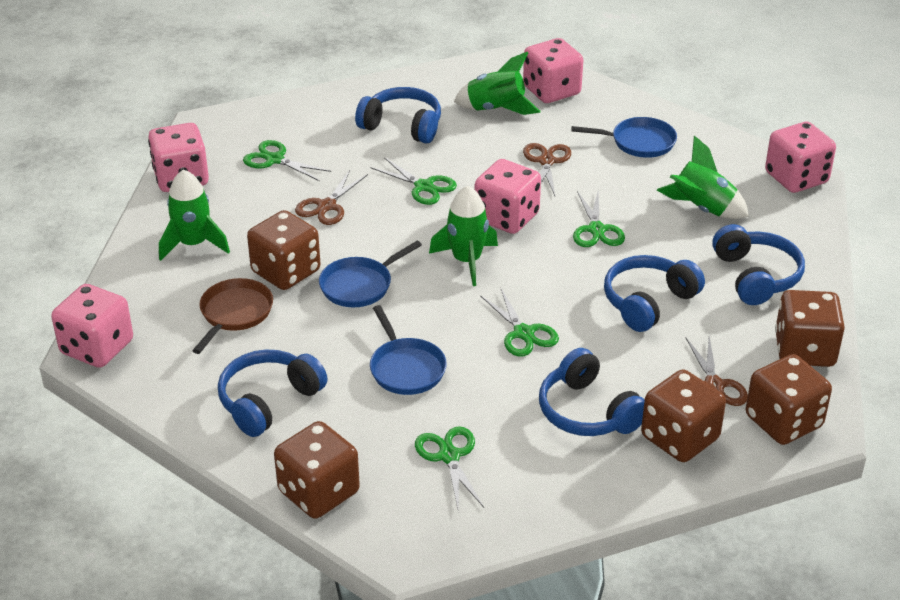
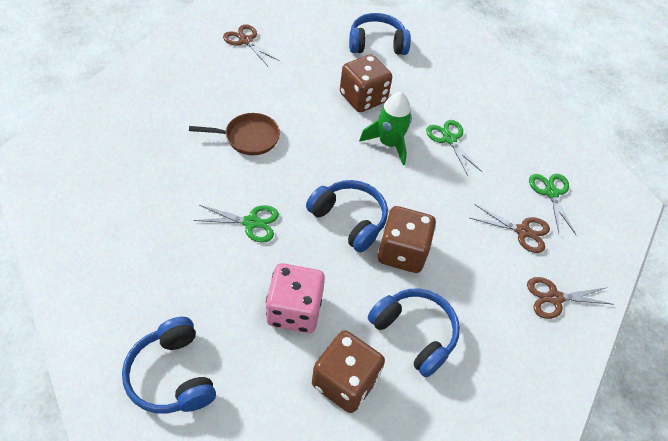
blue headphones: 5 -> 4
blue pan: 3 -> 0
brown dice: 5 -> 3
green rocket: 4 -> 1
green scissors: 5 -> 3
pink dice: 5 -> 1

